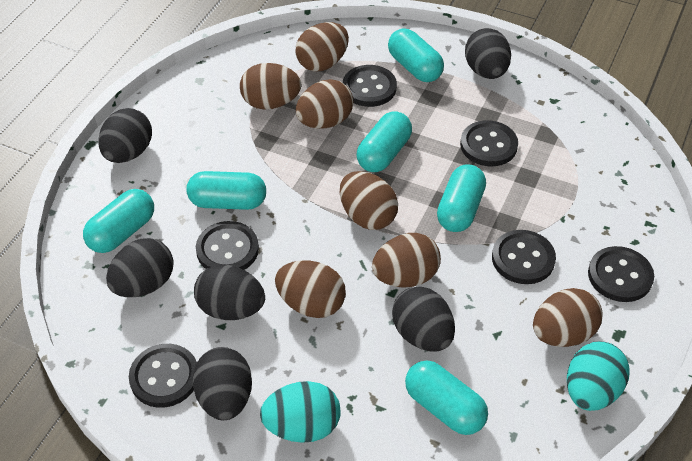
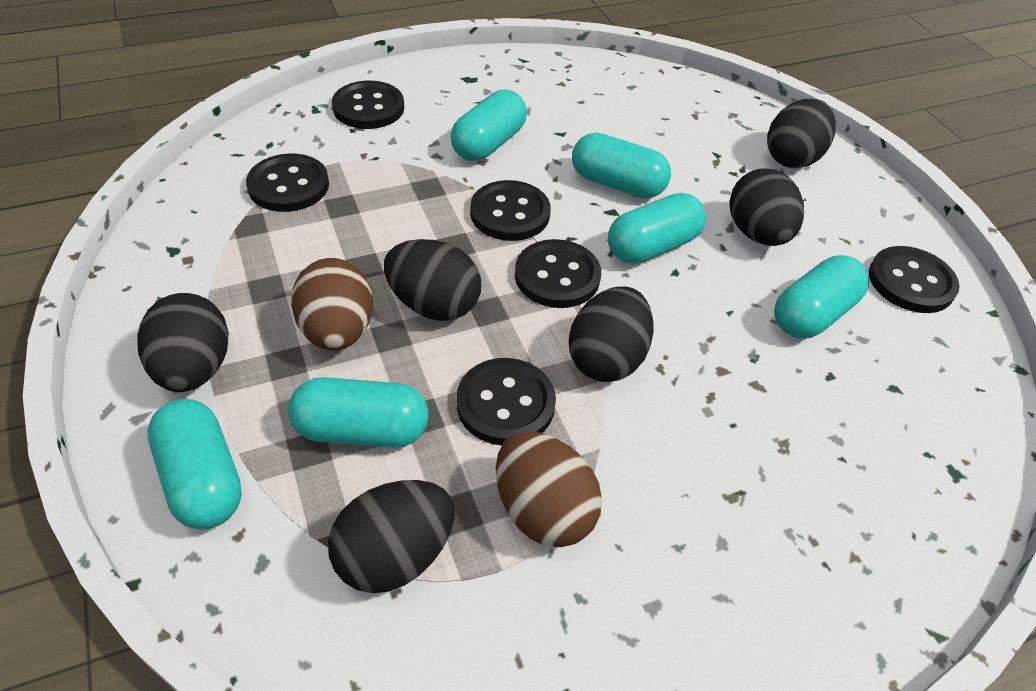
brown egg: 7 -> 2
turquoise egg: 2 -> 0

